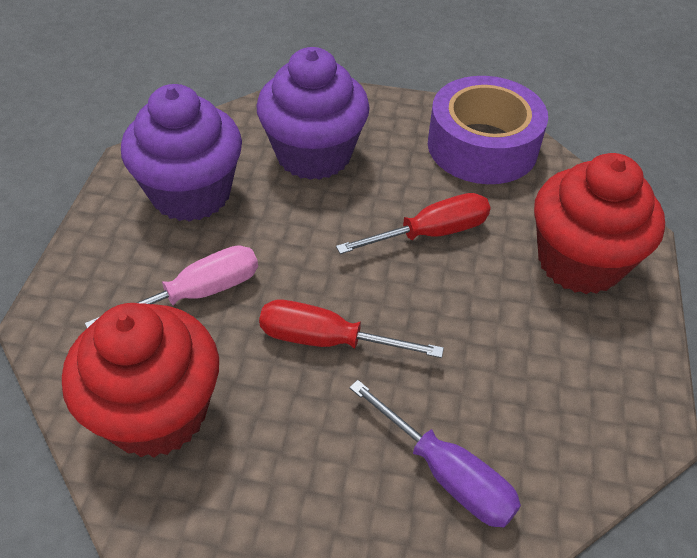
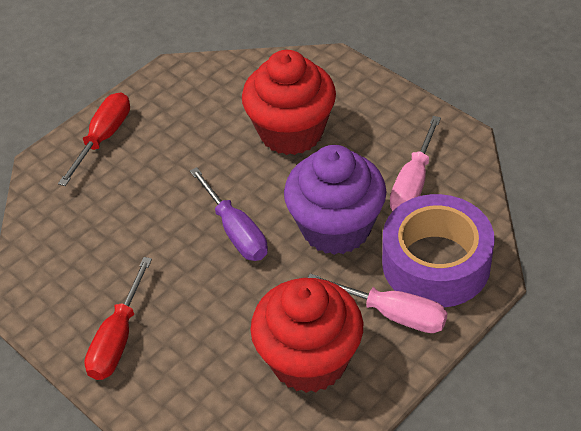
pink screwdriver: 1 -> 2
purple cupcake: 2 -> 1

